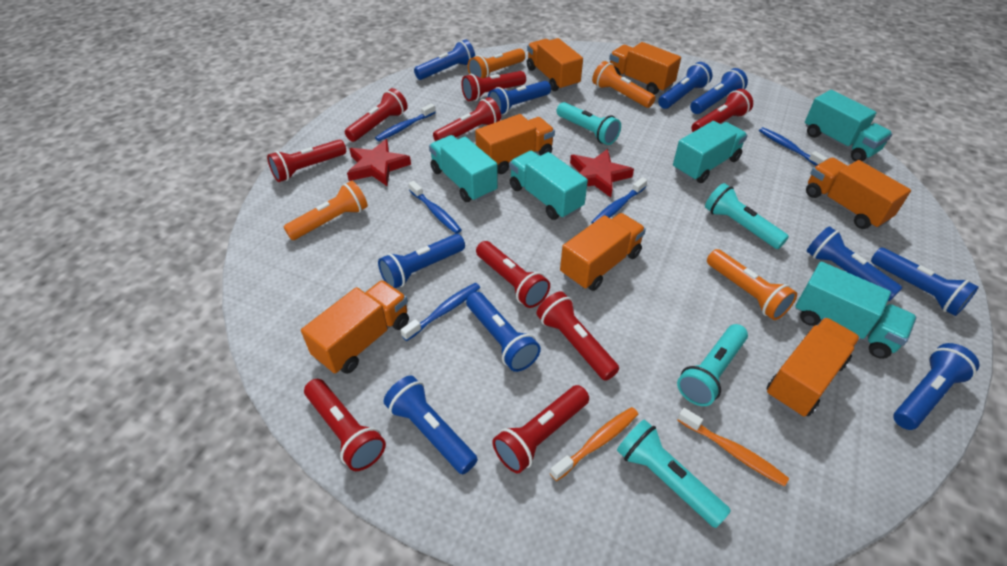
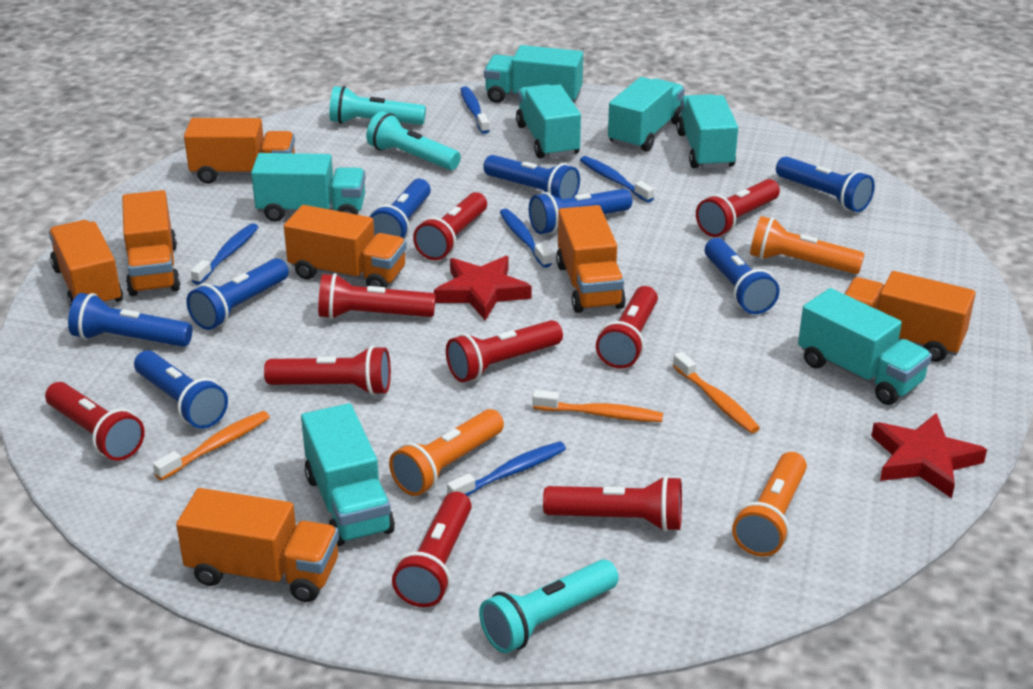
blue flashlight: 10 -> 8
orange flashlight: 4 -> 3
orange toothbrush: 2 -> 3
turquoise flashlight: 4 -> 3
turquoise truck: 5 -> 7

